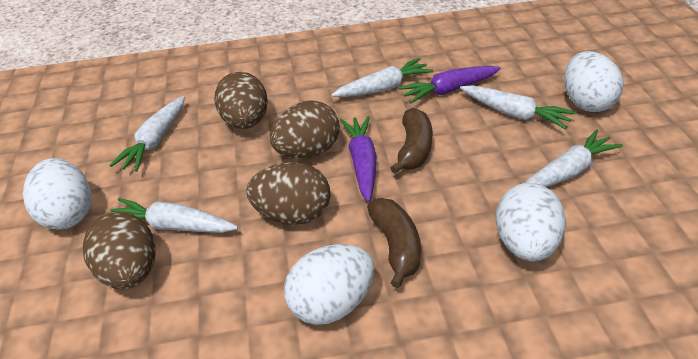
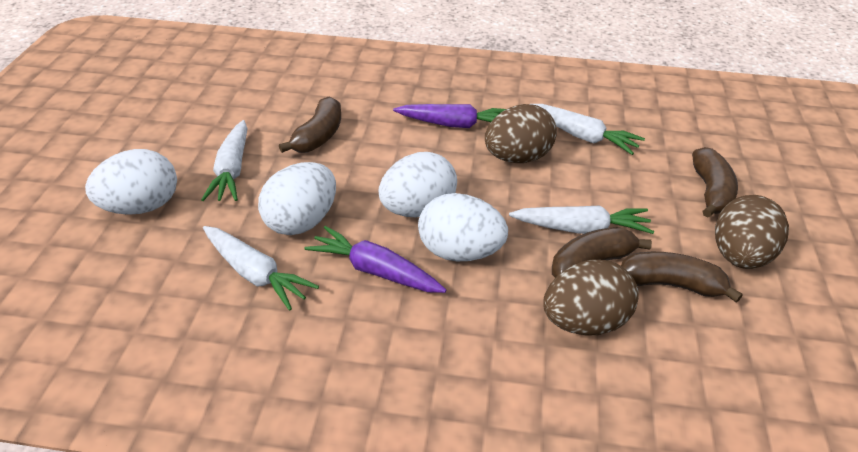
brown banana: 2 -> 4
brown egg: 4 -> 3
white carrot: 5 -> 4

